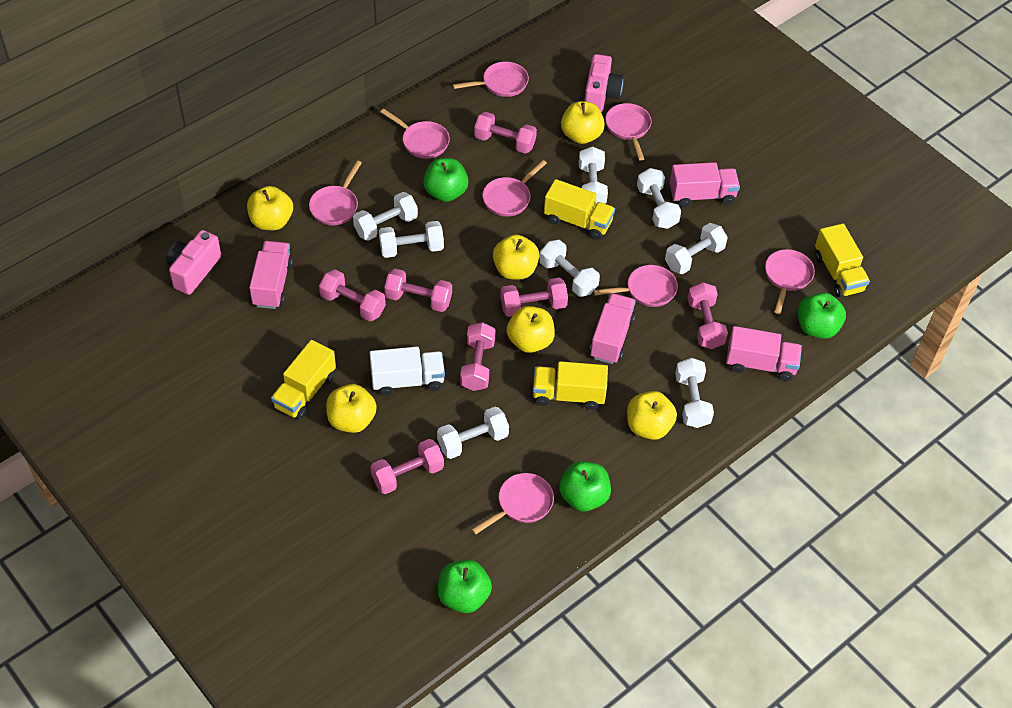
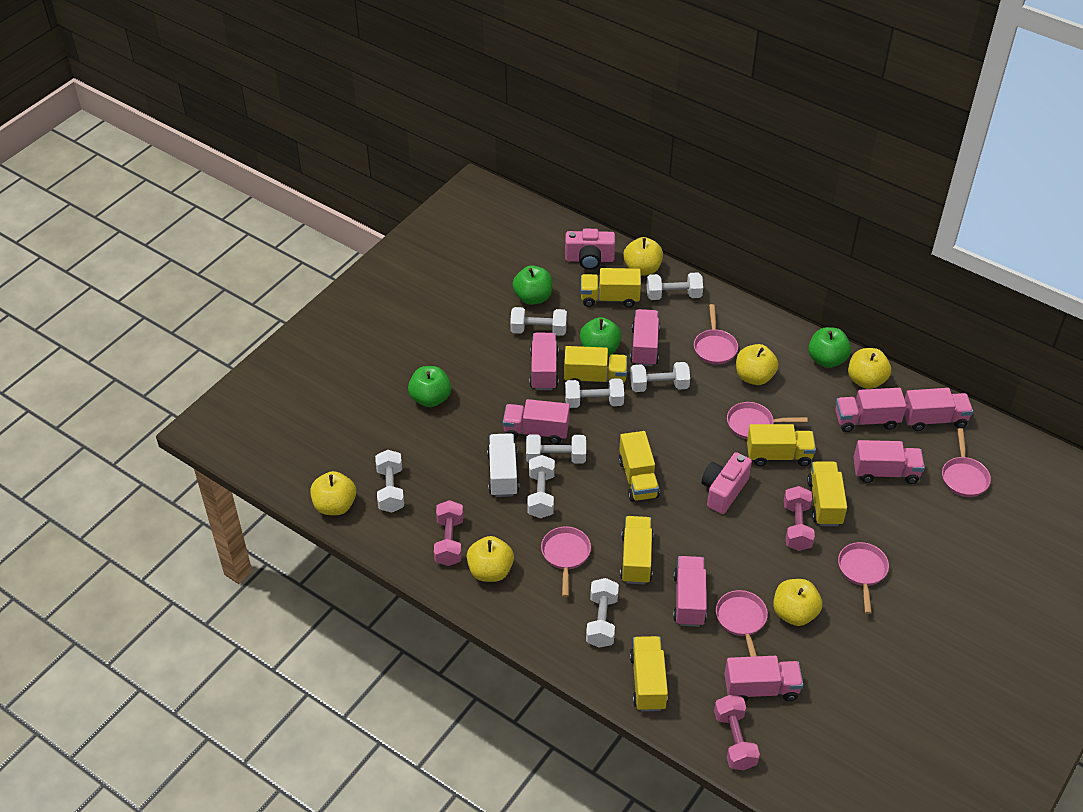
pink dumbbell: 7 -> 3
pink pan: 8 -> 6
pink truck: 4 -> 8
yellow truck: 4 -> 7

